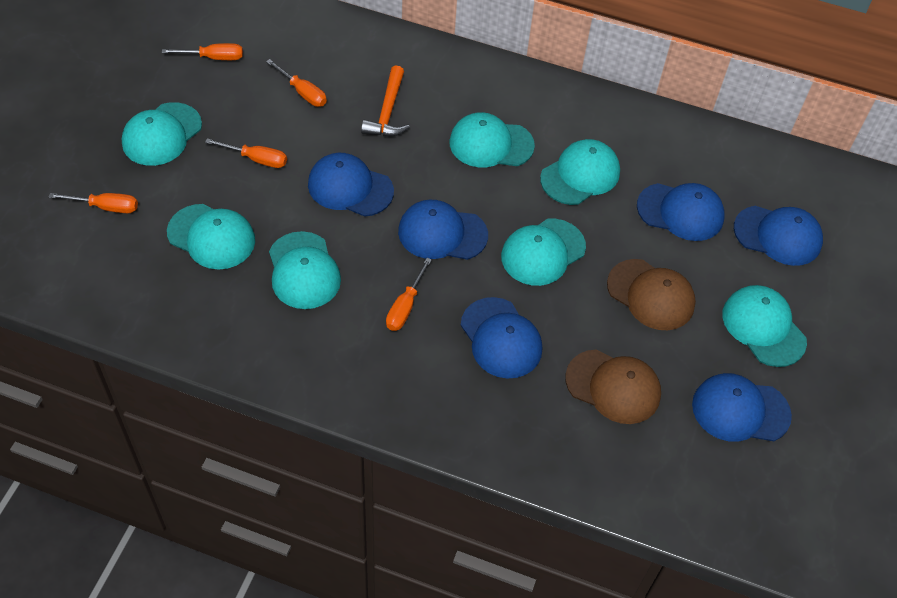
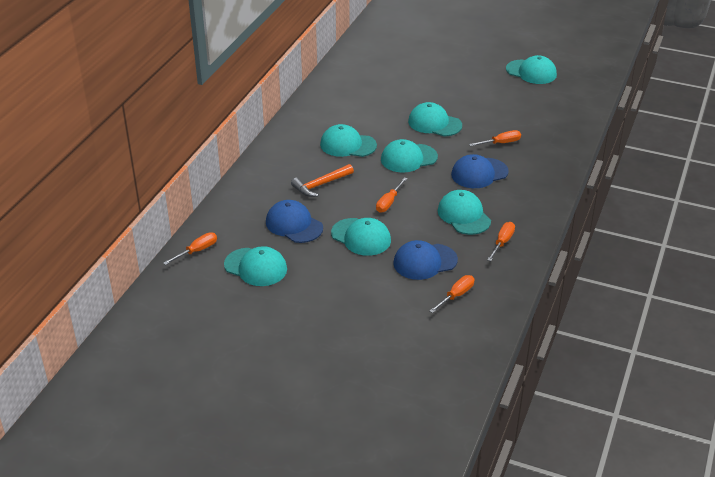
blue cap: 6 -> 3
brown cap: 2 -> 0

